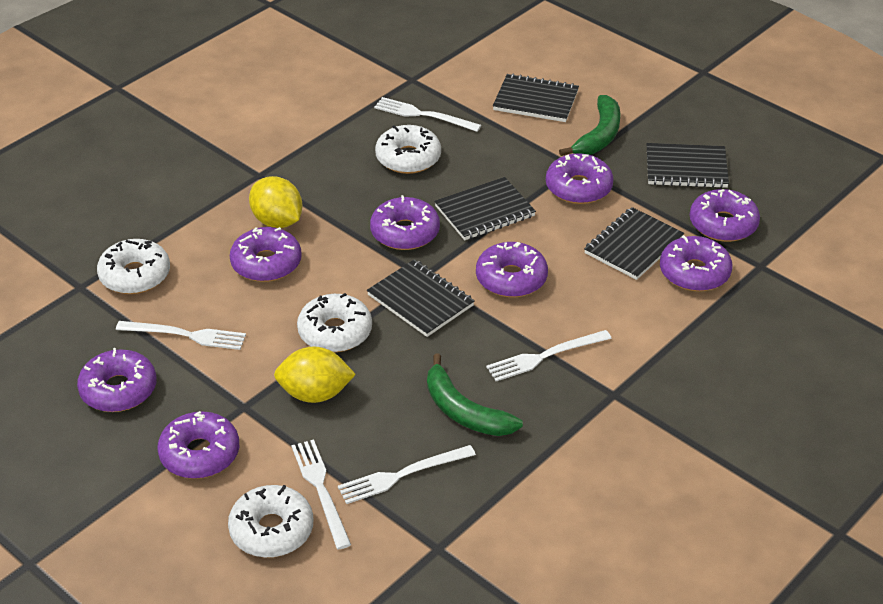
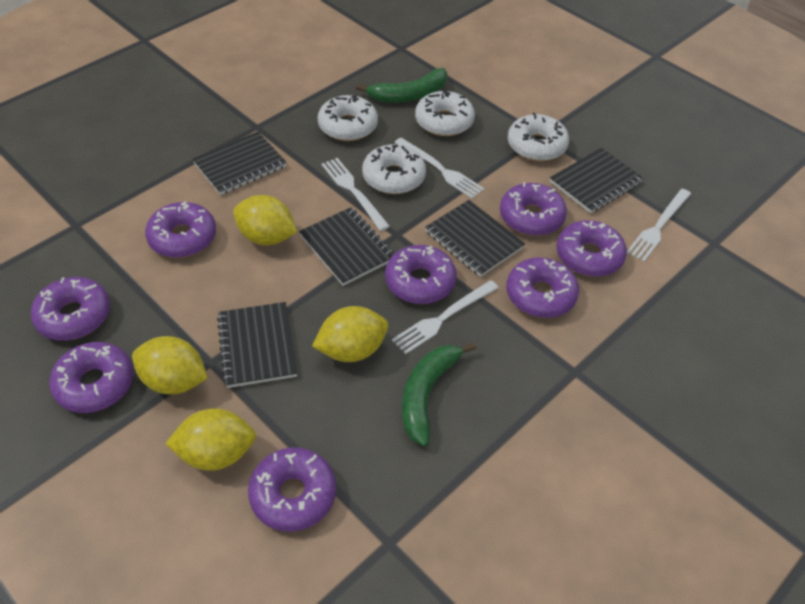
white fork: 5 -> 4
yellow lemon: 2 -> 4

